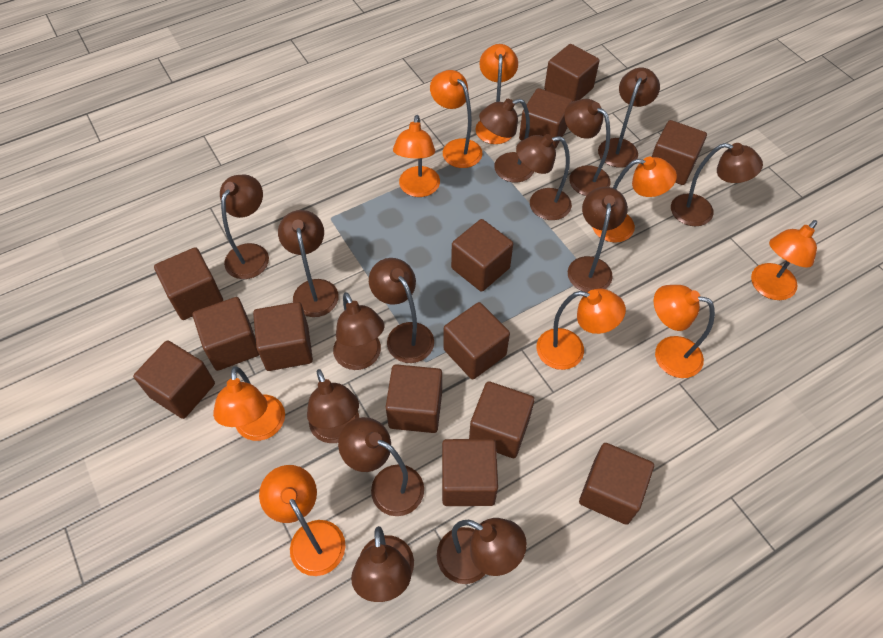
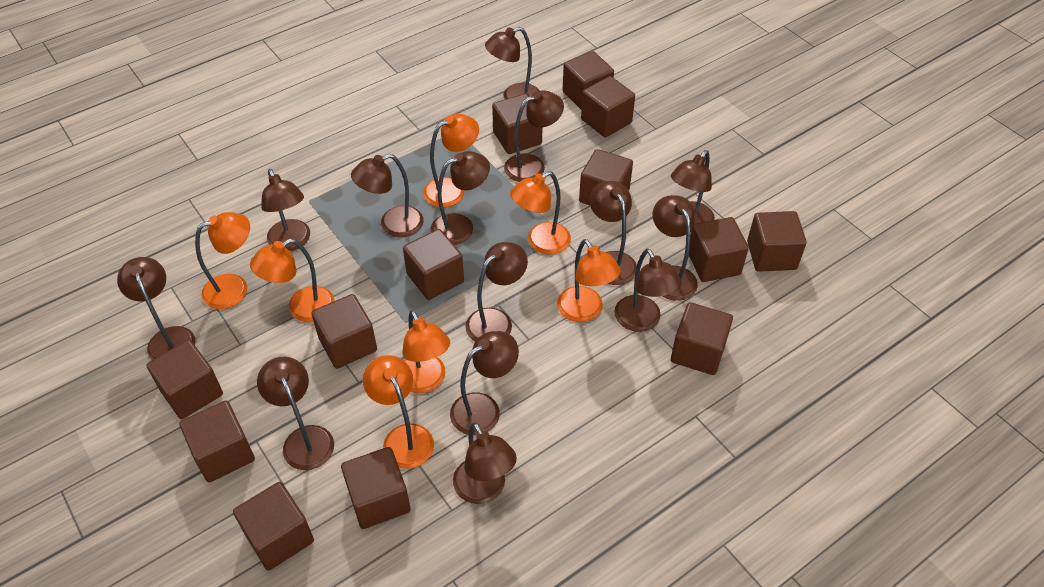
orange lamp: 9 -> 7

